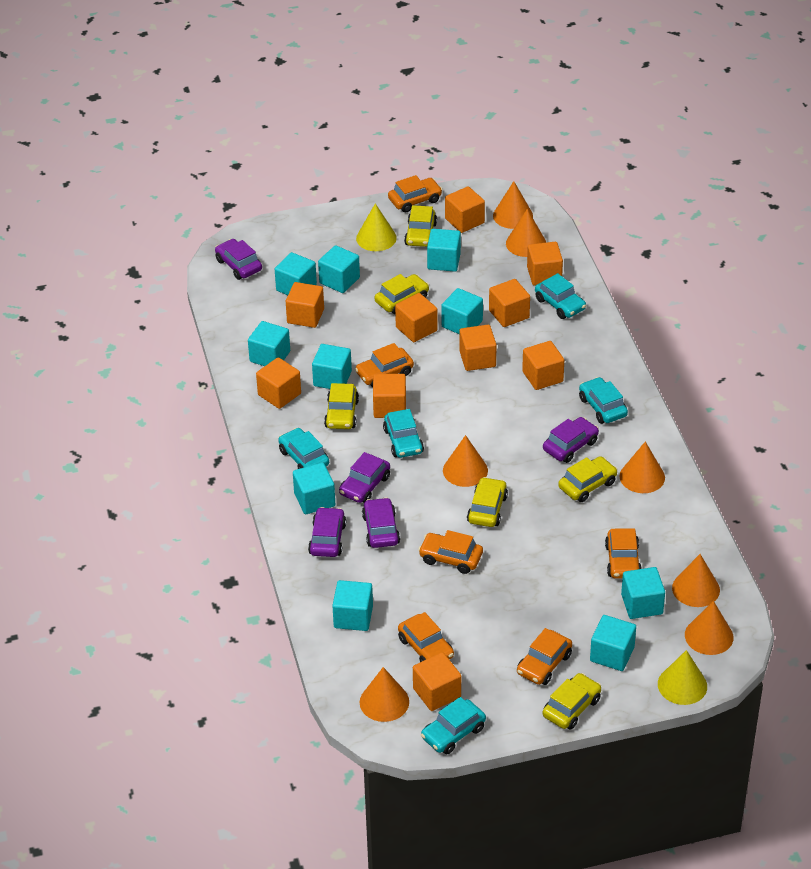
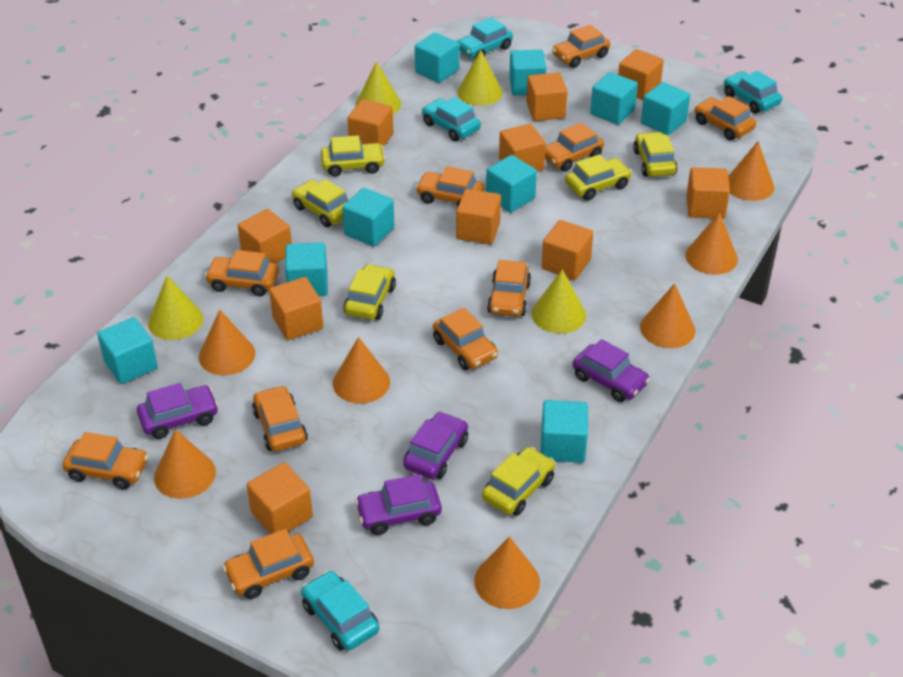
orange car: 6 -> 10
purple car: 5 -> 4
turquoise car: 5 -> 4
turquoise cube: 10 -> 9
yellow cone: 2 -> 4

